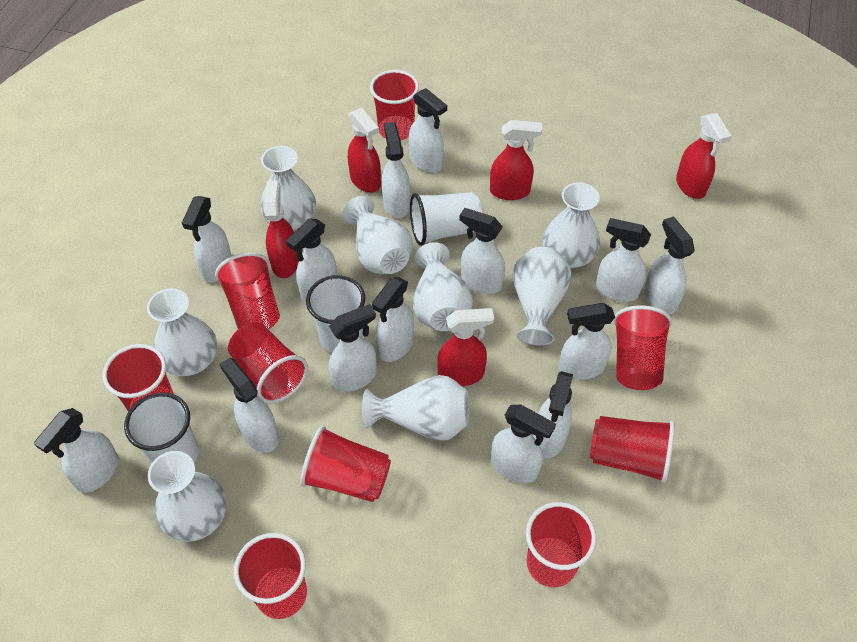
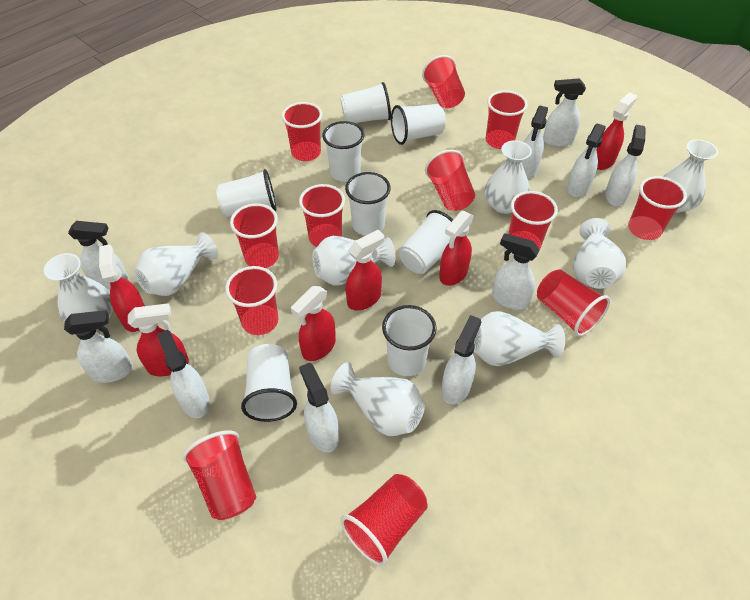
red cup: 9 -> 12
red spray bottle: 5 -> 6
white cup: 3 -> 8
white spray bottle: 14 -> 10

